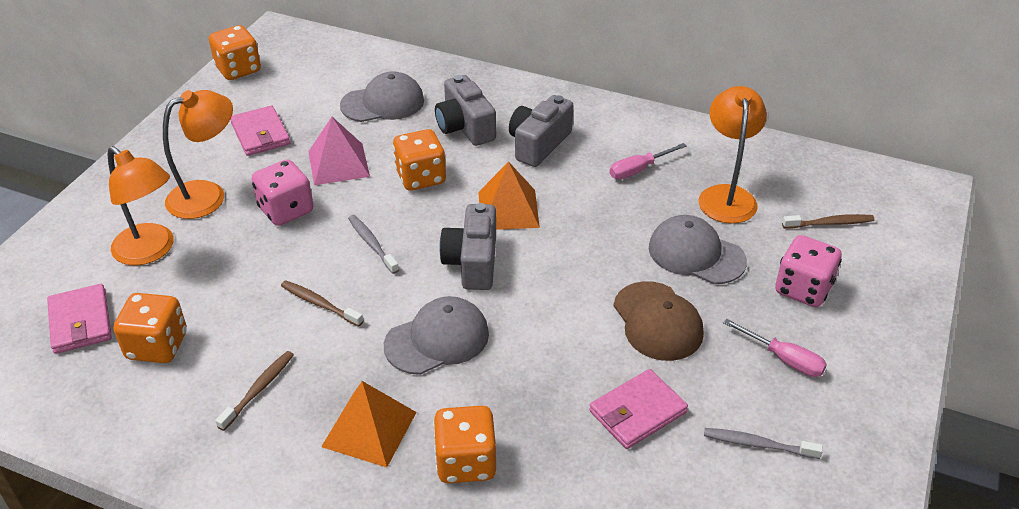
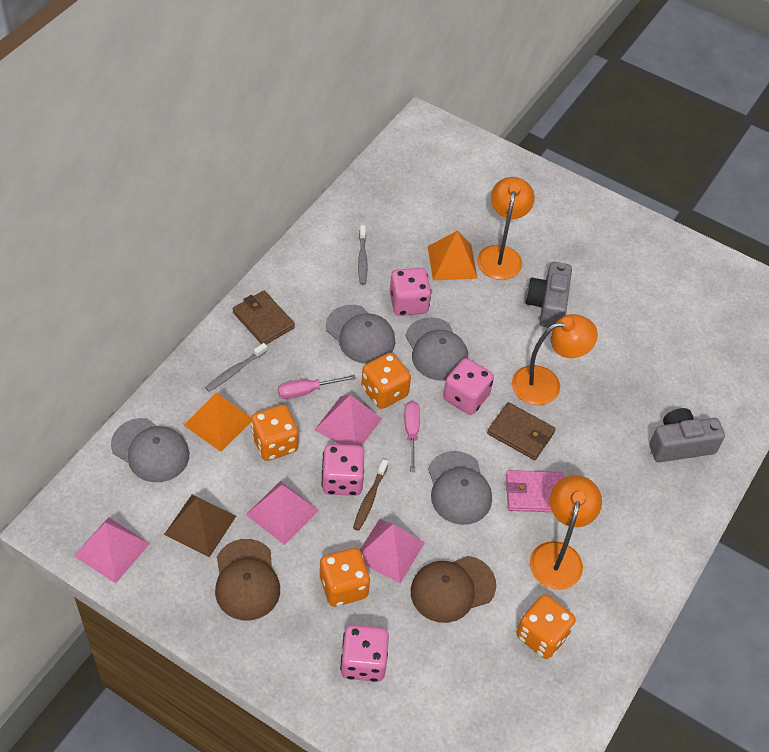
brown cap: 1 -> 2
brown pyramid: 0 -> 1
brown toothbrush: 3 -> 1
brown wallet: 0 -> 2
grey camera: 3 -> 2
grey cap: 3 -> 4
pink dice: 2 -> 4
pink pyramid: 1 -> 4
pink wallet: 3 -> 1

